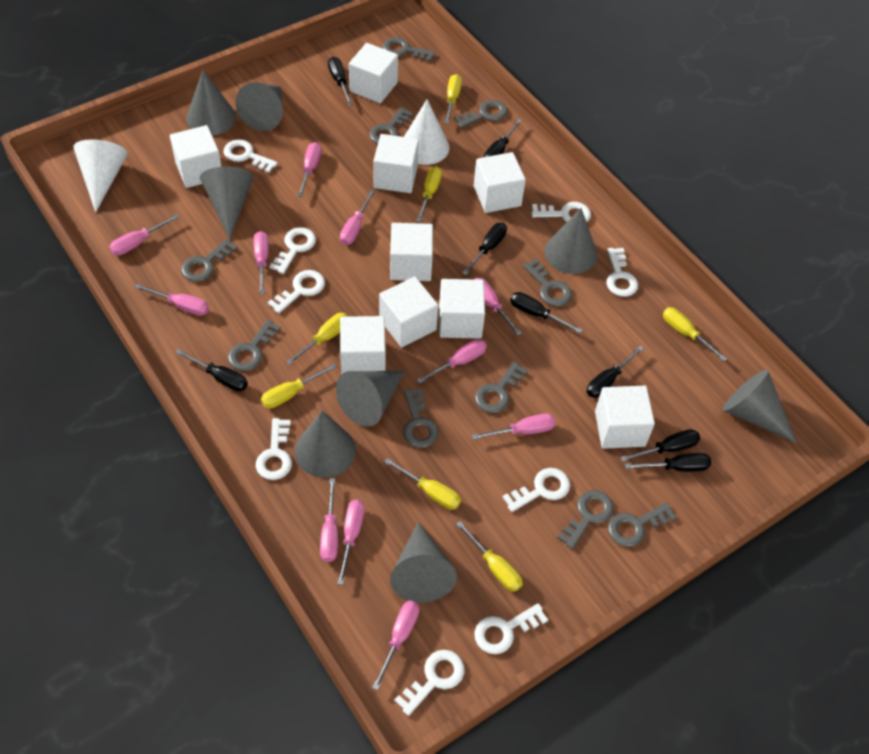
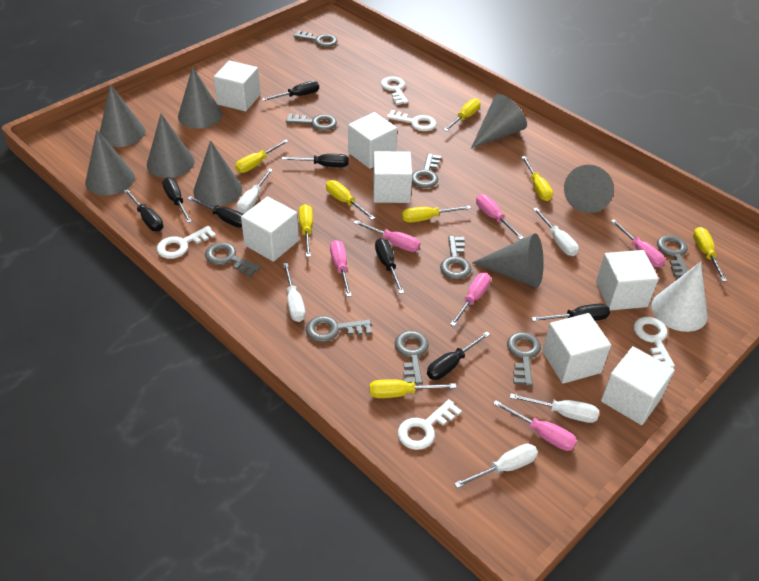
grey key: 10 -> 9
pink screwdriver: 11 -> 6
white cone: 2 -> 1
white cube: 9 -> 7
white key: 9 -> 5
white screwdriver: 0 -> 5
yellow screwdriver: 7 -> 8

